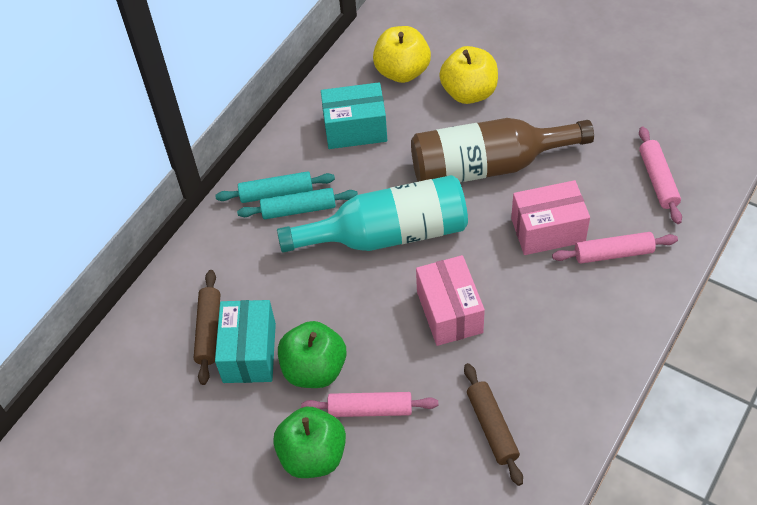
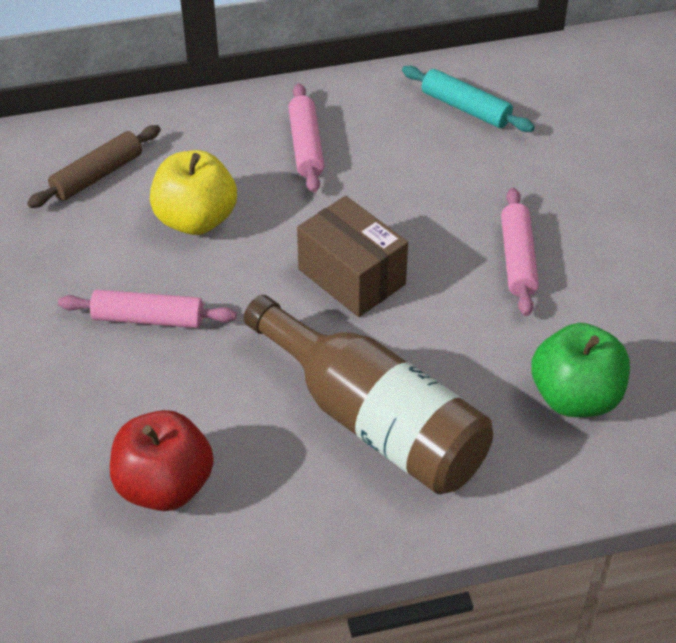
brown box: 0 -> 1
brown rolling pin: 2 -> 1
green apple: 2 -> 1
pink box: 2 -> 0
red apple: 0 -> 1
turquoise bottle: 1 -> 0
turquoise box: 2 -> 0
turquoise rolling pin: 2 -> 1
yellow apple: 2 -> 1

